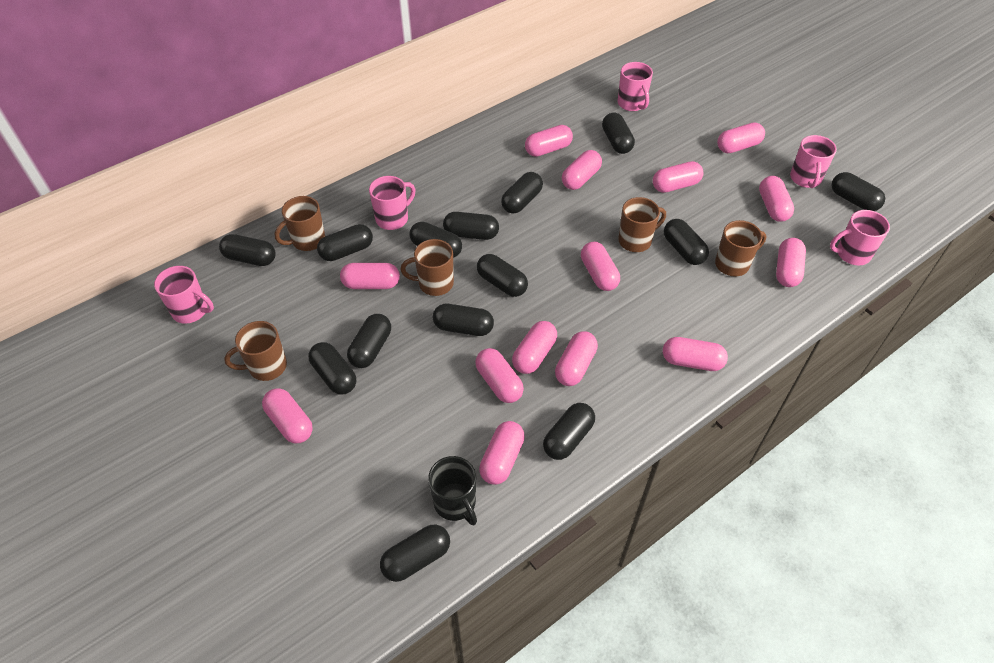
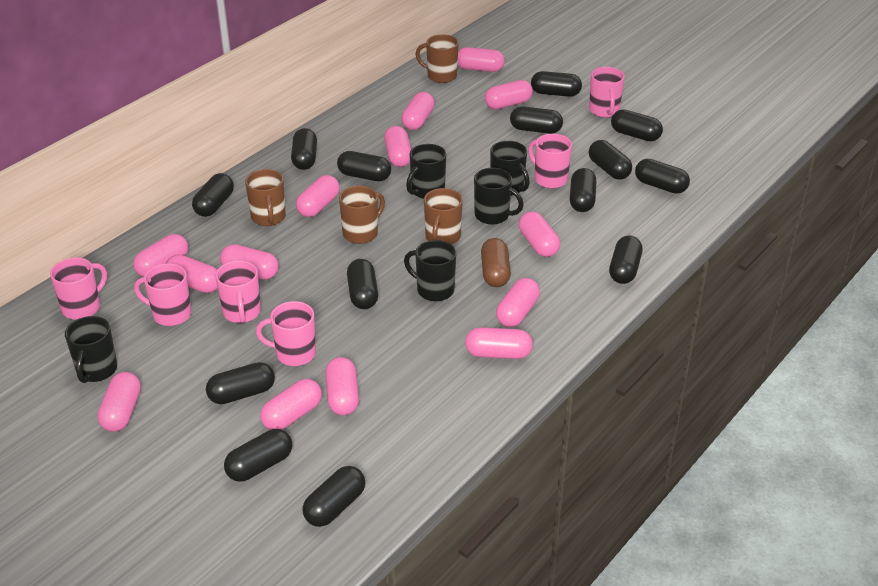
black mug: 1 -> 5
brown capsule: 0 -> 1
brown mug: 5 -> 4
pink mug: 5 -> 6

